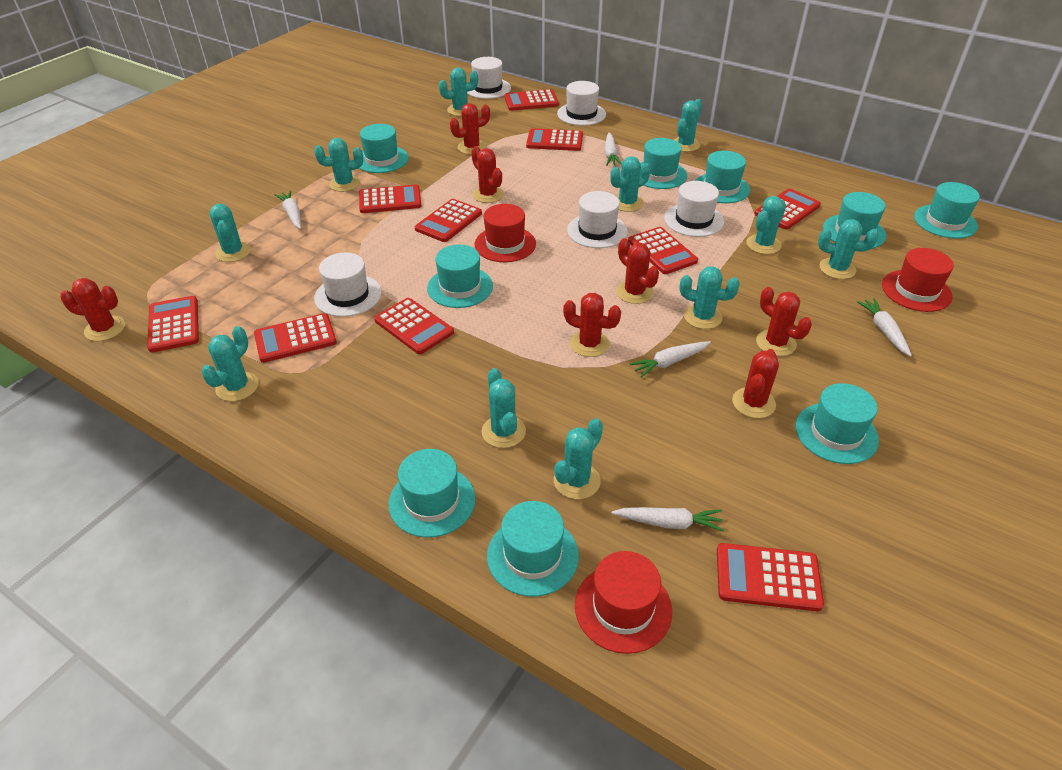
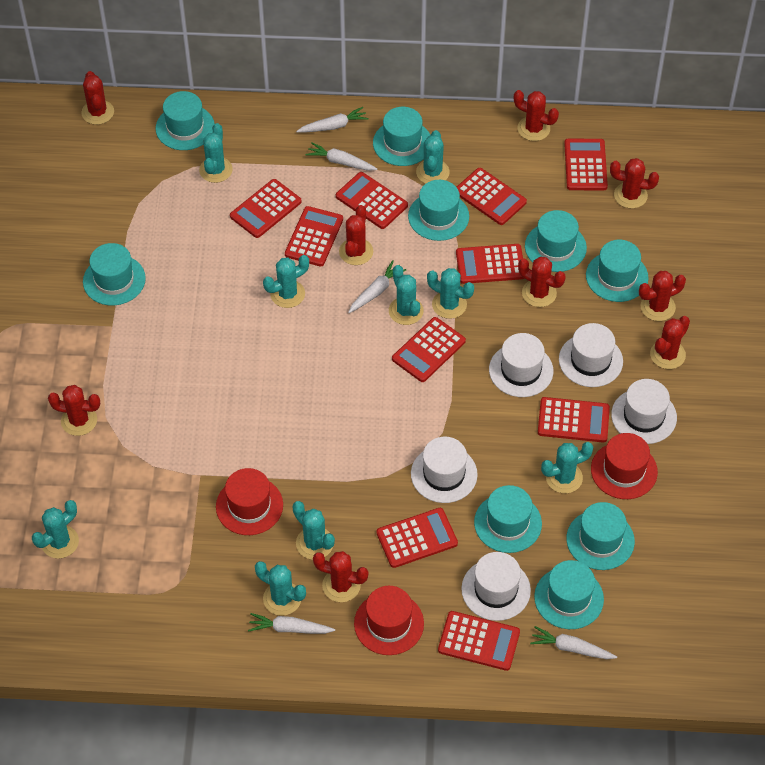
red cactus: 7 -> 9
turquoise cactus: 11 -> 9

